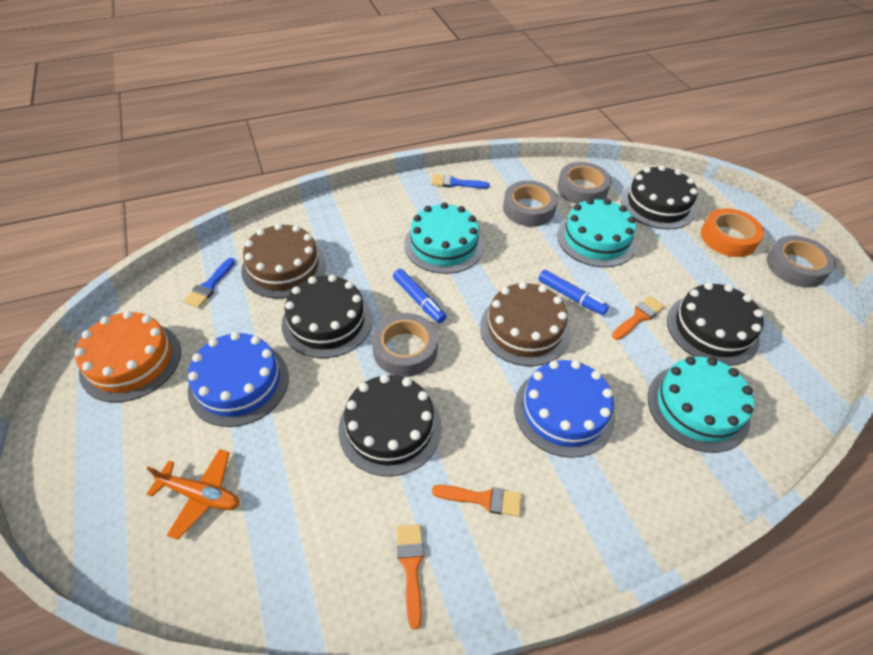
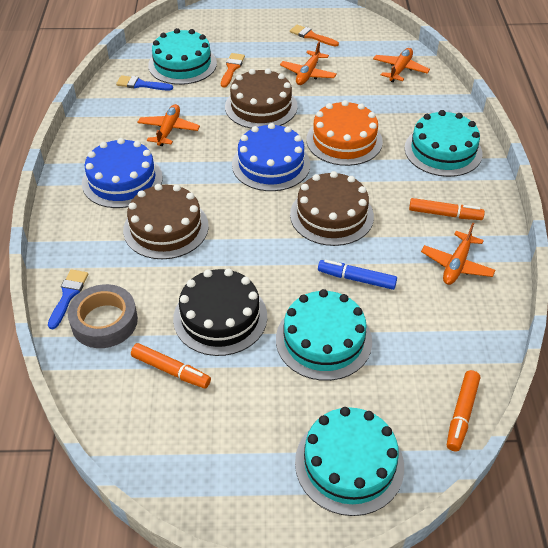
black cake: 4 -> 1
blue marker: 2 -> 1
brown cake: 2 -> 3
grey tape: 4 -> 1
orange brush: 3 -> 2
orange marker: 0 -> 3
orange plane: 1 -> 4
orange tape: 1 -> 0
turquoise cake: 3 -> 4

